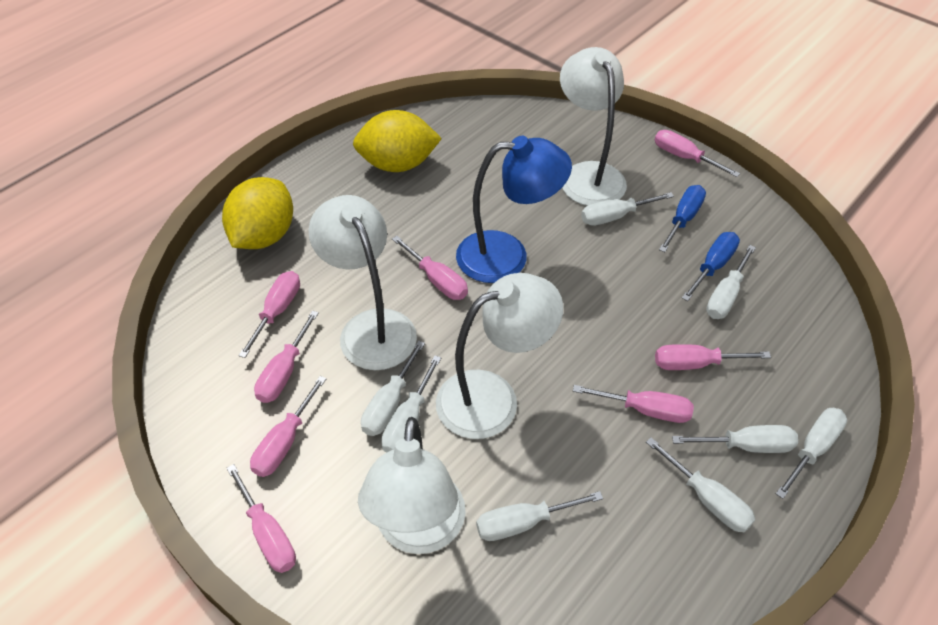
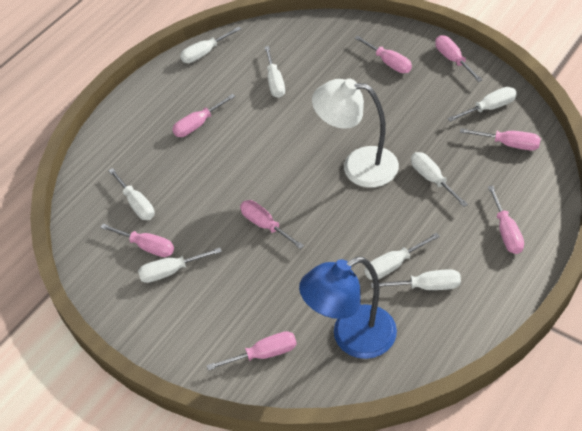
blue screwdriver: 2 -> 0
white lamp: 4 -> 1
yellow lemon: 2 -> 0

